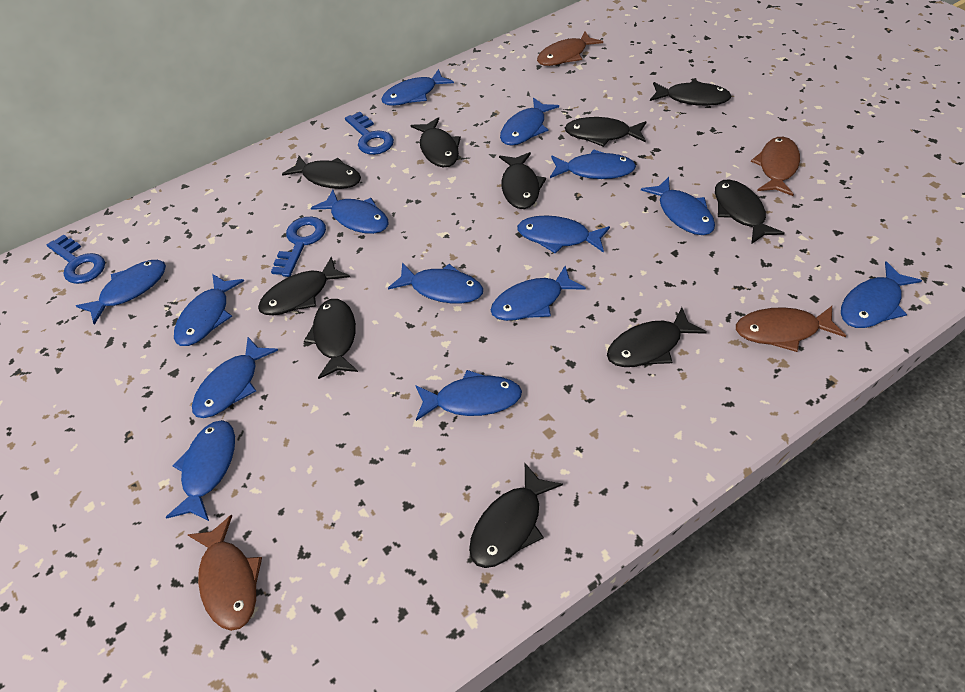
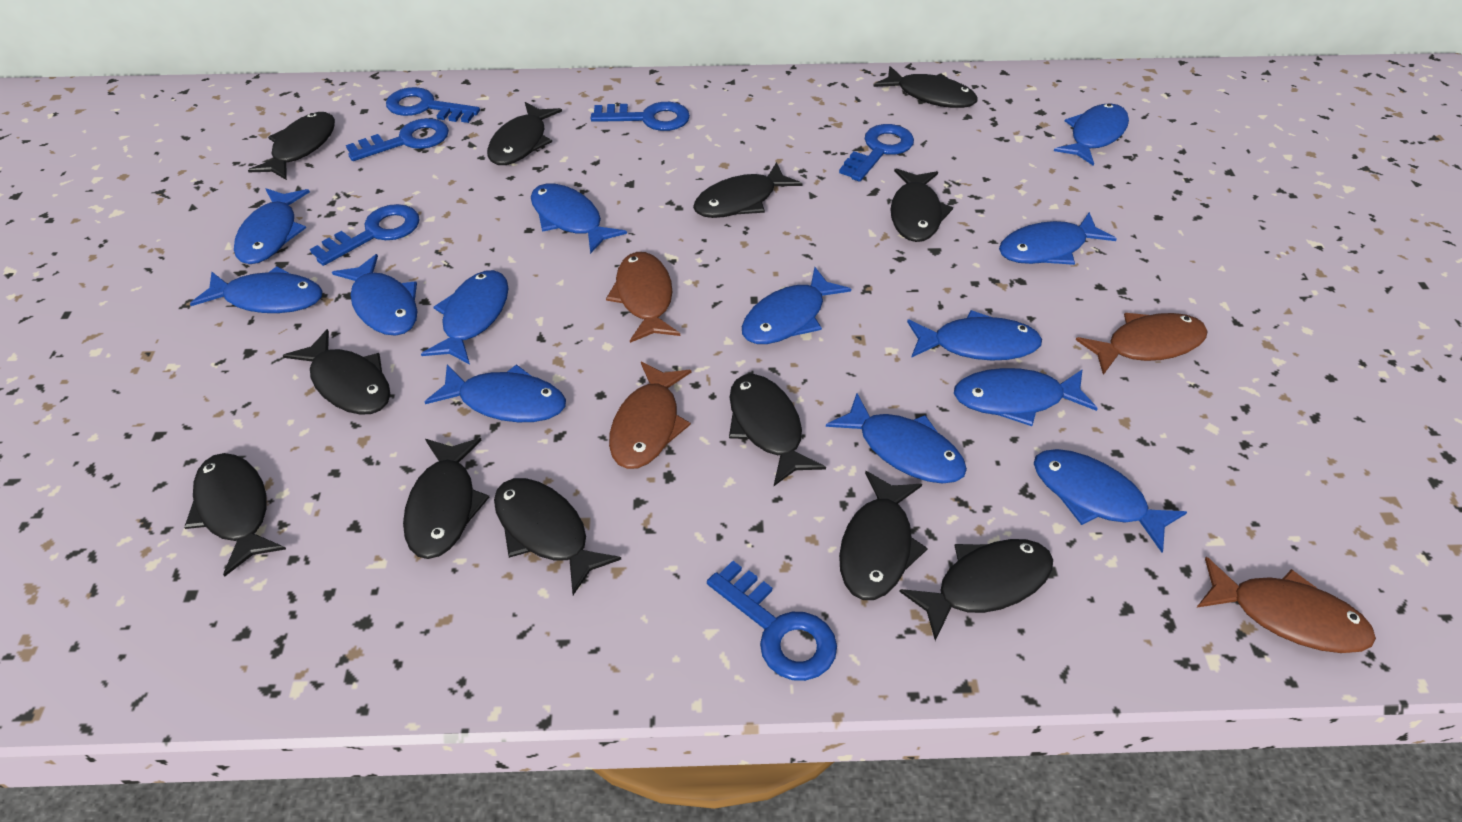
black fish: 10 -> 12
blue fish: 14 -> 13
blue key: 3 -> 6

